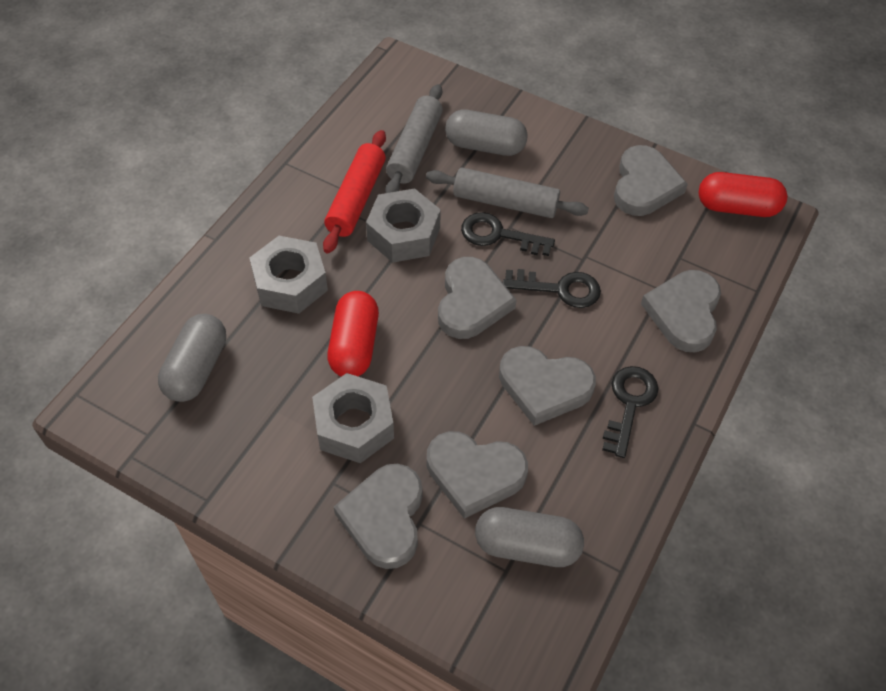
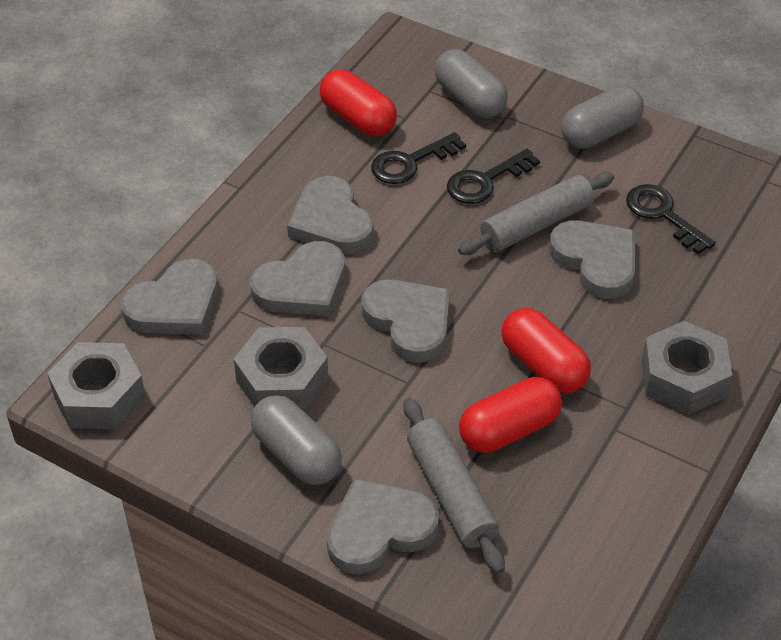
red capsule: 2 -> 3
red rolling pin: 1 -> 0

